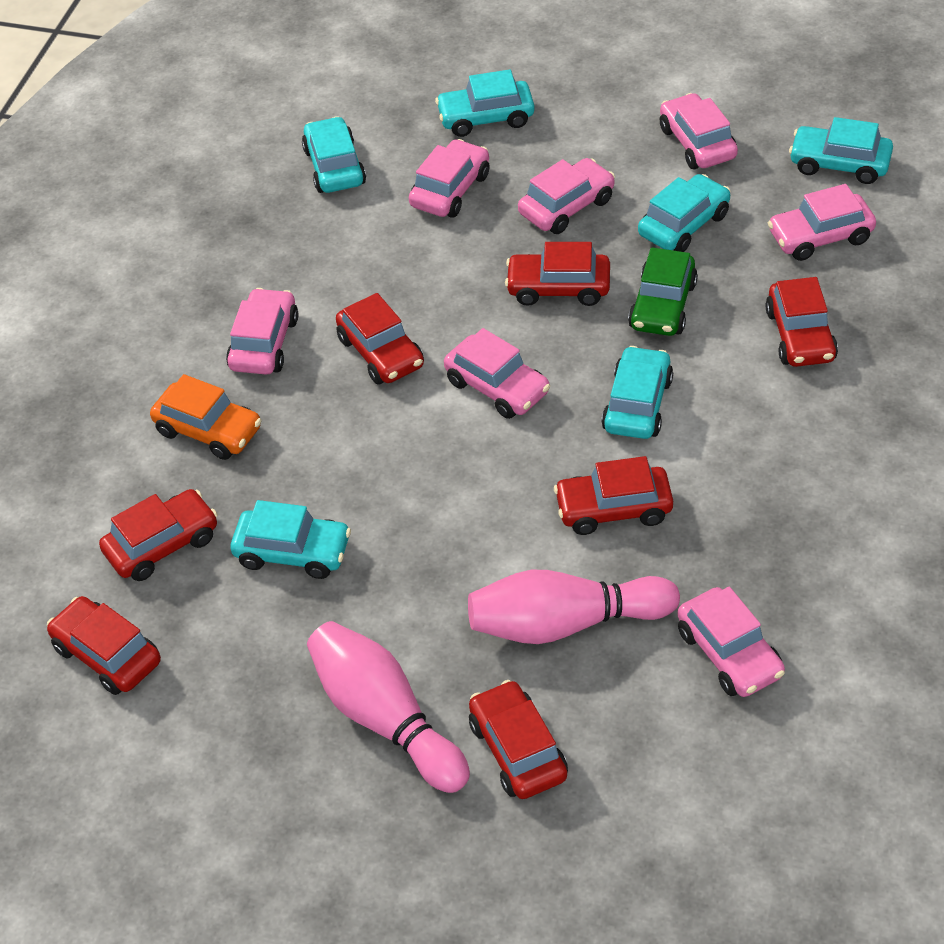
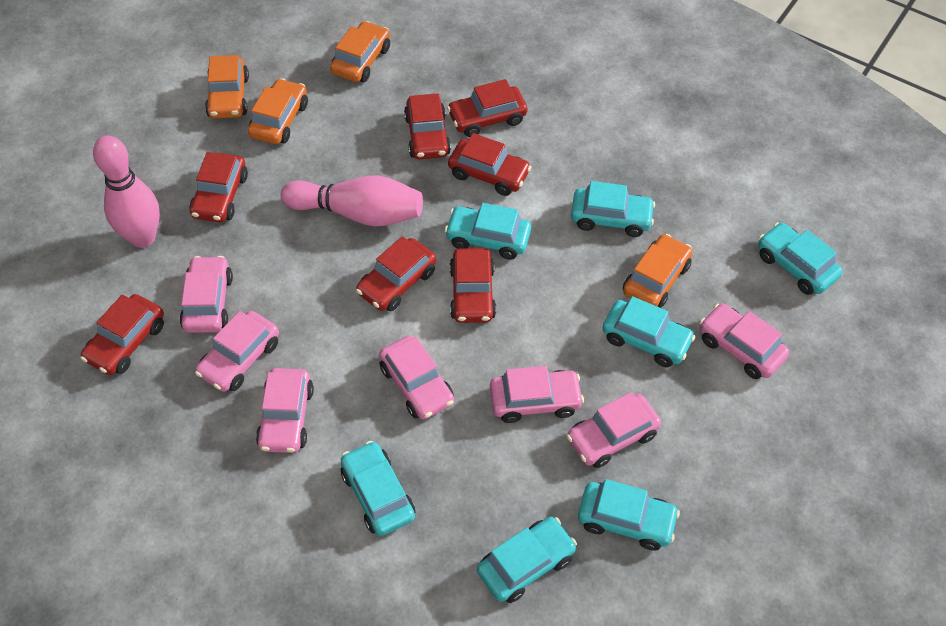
green car: 1 -> 0
orange car: 1 -> 4
turquoise car: 6 -> 7

